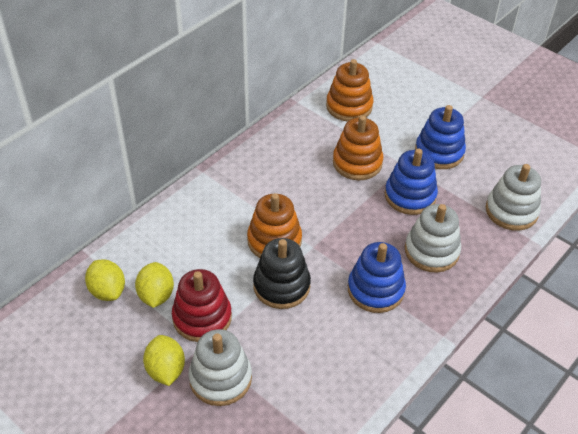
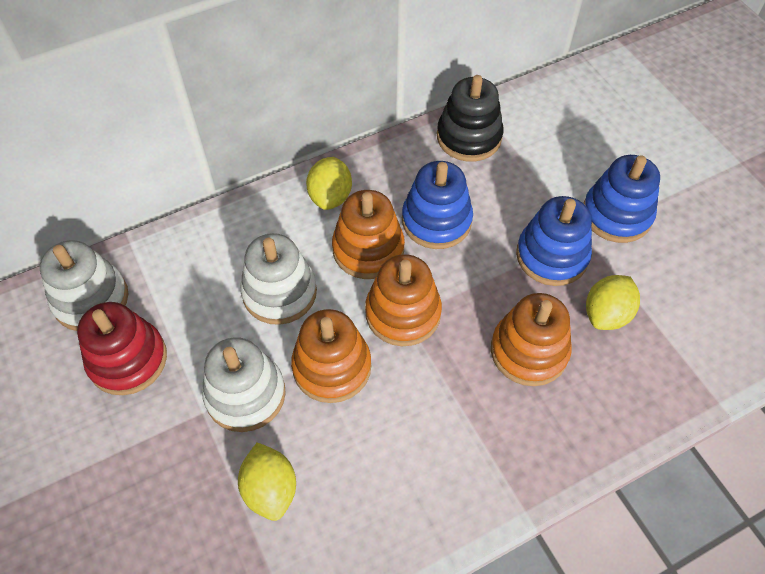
orange stacking toy: 3 -> 4

